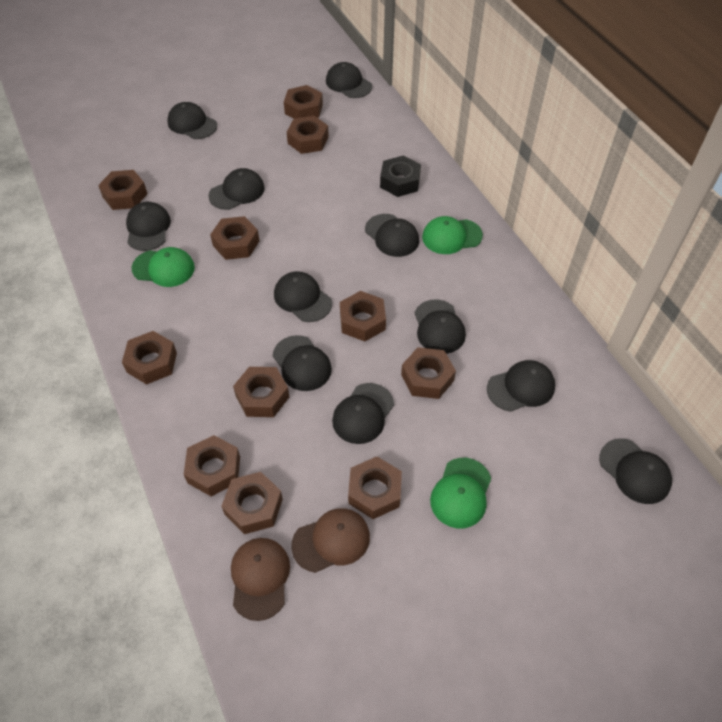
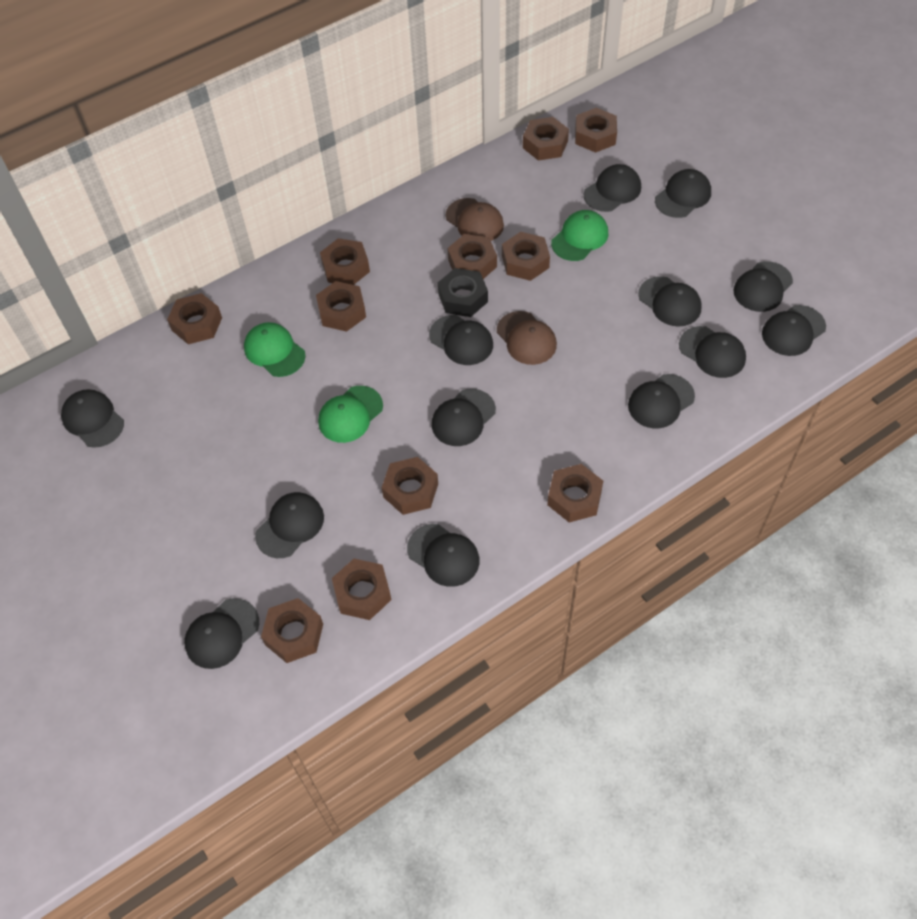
black cap: 11 -> 13

